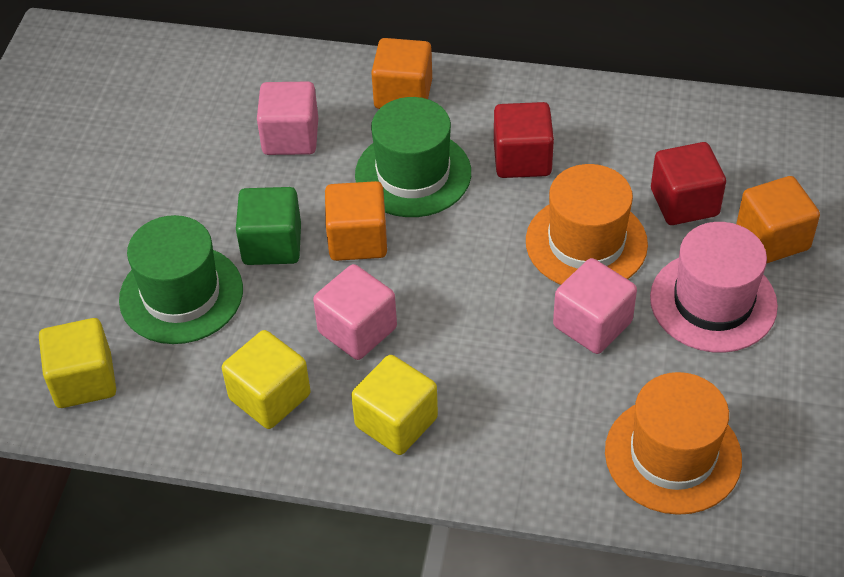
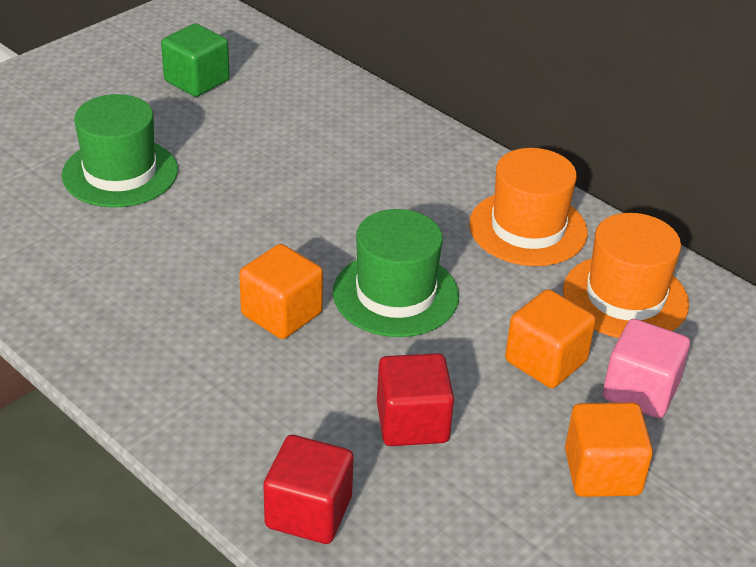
pink cube: 3 -> 1
pink hat: 1 -> 0
yellow cube: 3 -> 0

